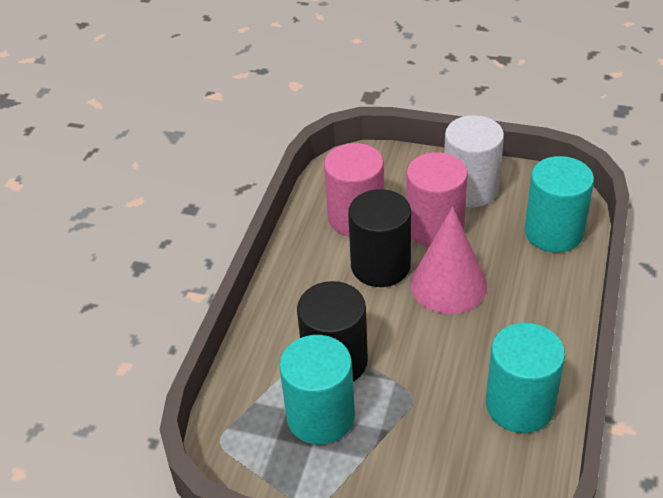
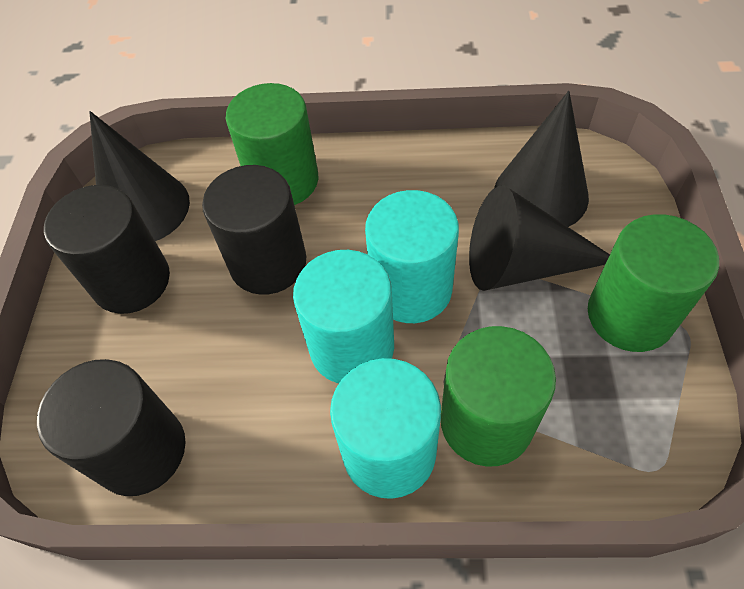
black cone: 0 -> 3
black cylinder: 2 -> 3
green cylinder: 0 -> 3
pink cone: 1 -> 0
pink cylinder: 2 -> 0
white cylinder: 1 -> 0

